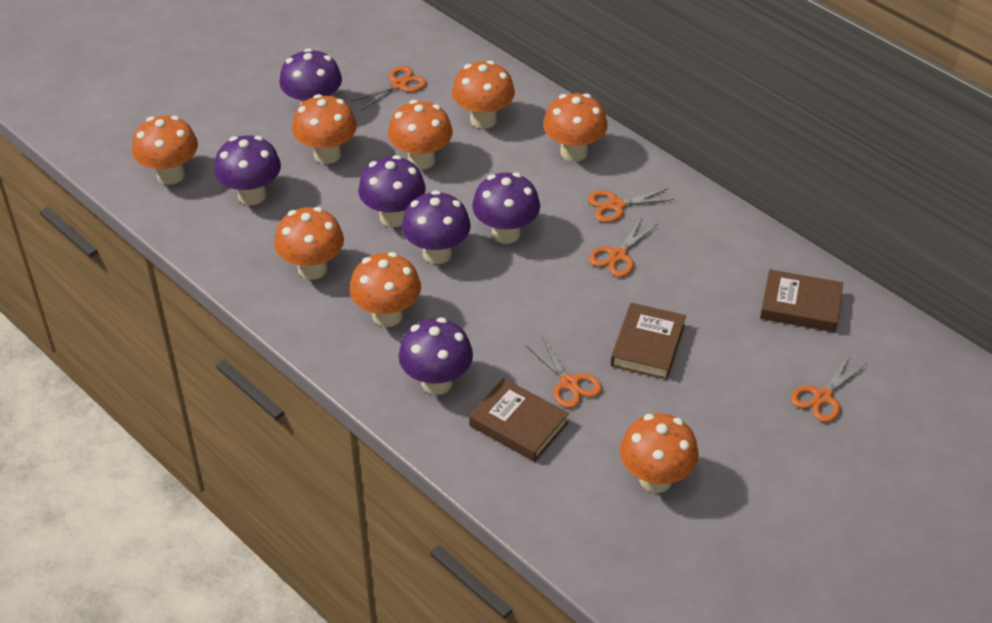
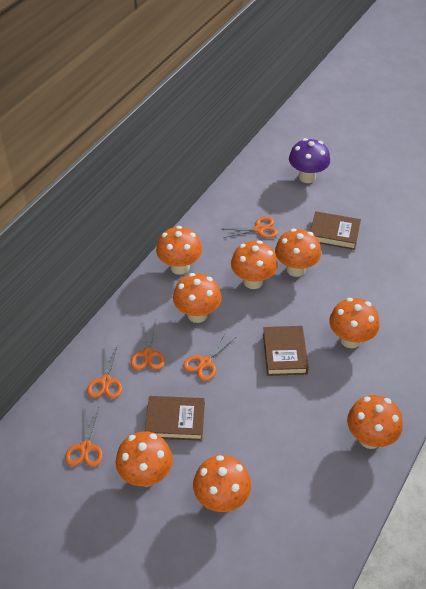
purple mushroom: 6 -> 1

